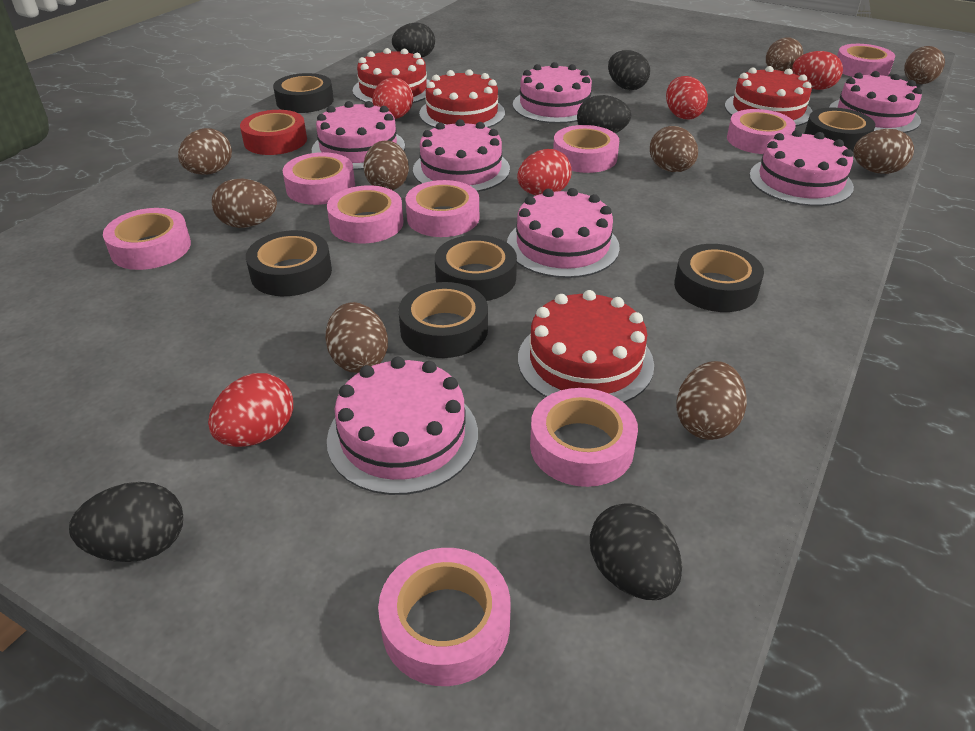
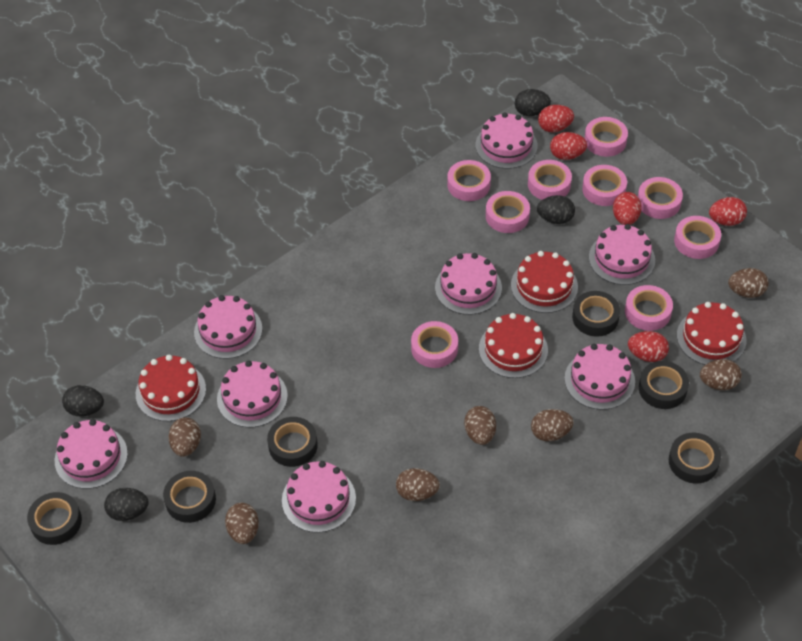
black egg: 5 -> 4
brown egg: 9 -> 7
pink cake: 7 -> 8
red tape: 1 -> 0

